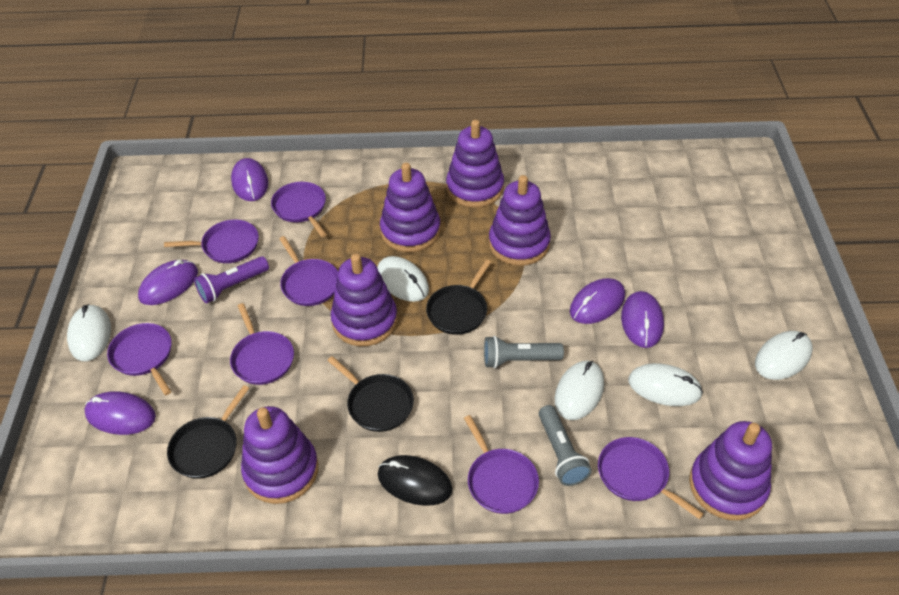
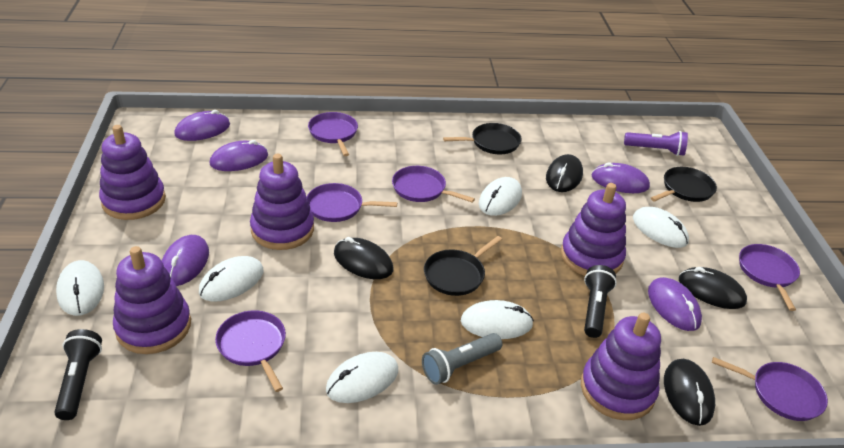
black flashlight: 0 -> 2
black mouse: 1 -> 4
grey flashlight: 2 -> 1
purple pan: 7 -> 6
purple stacking toy: 6 -> 5
white mouse: 5 -> 6

